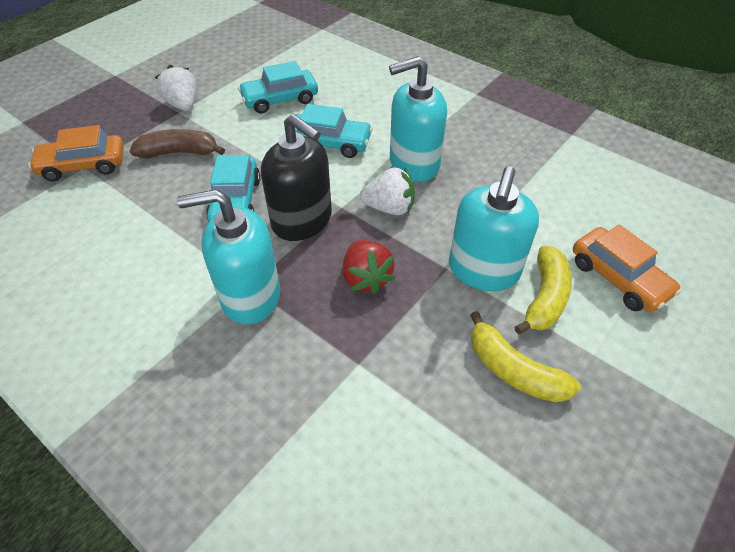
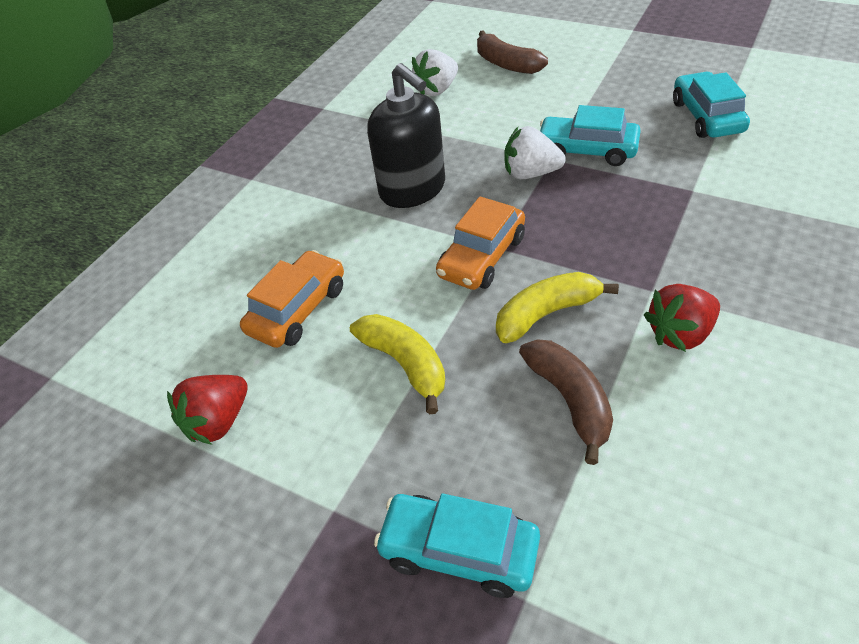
brown banana: 1 -> 2
red strawberry: 1 -> 2
turquoise soap dispenser: 3 -> 0

